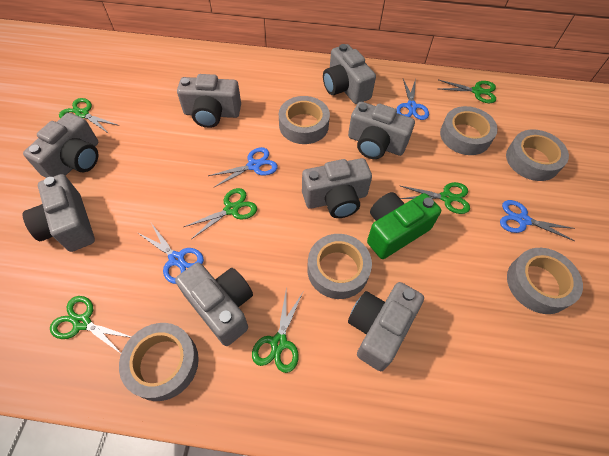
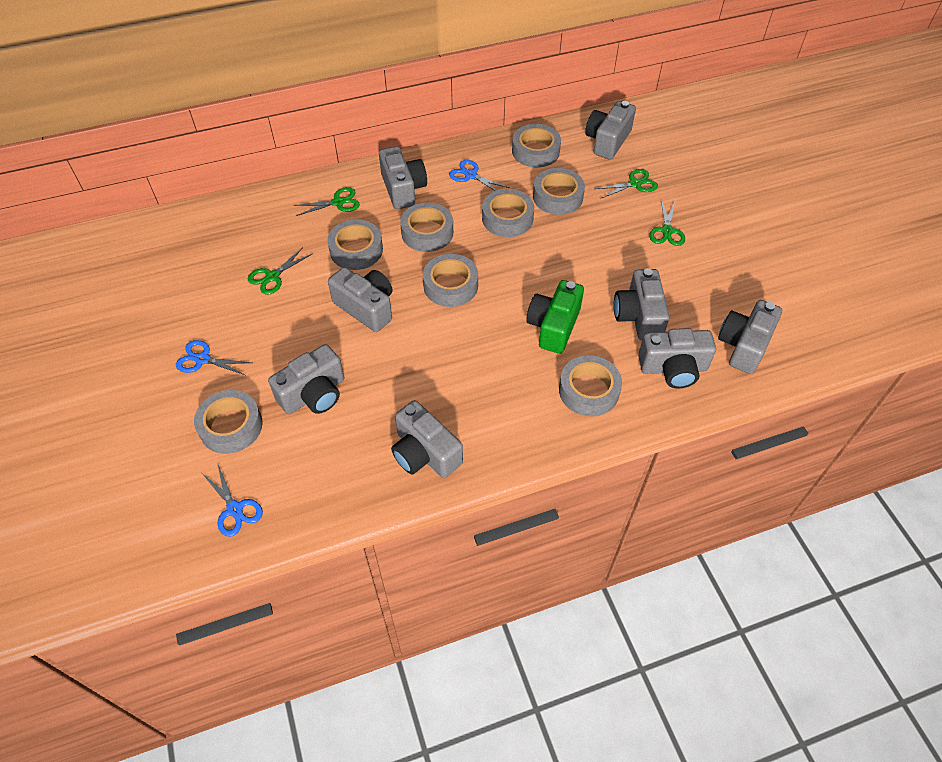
blue scissors: 4 -> 3
green scissors: 6 -> 4
grey tape: 6 -> 8

